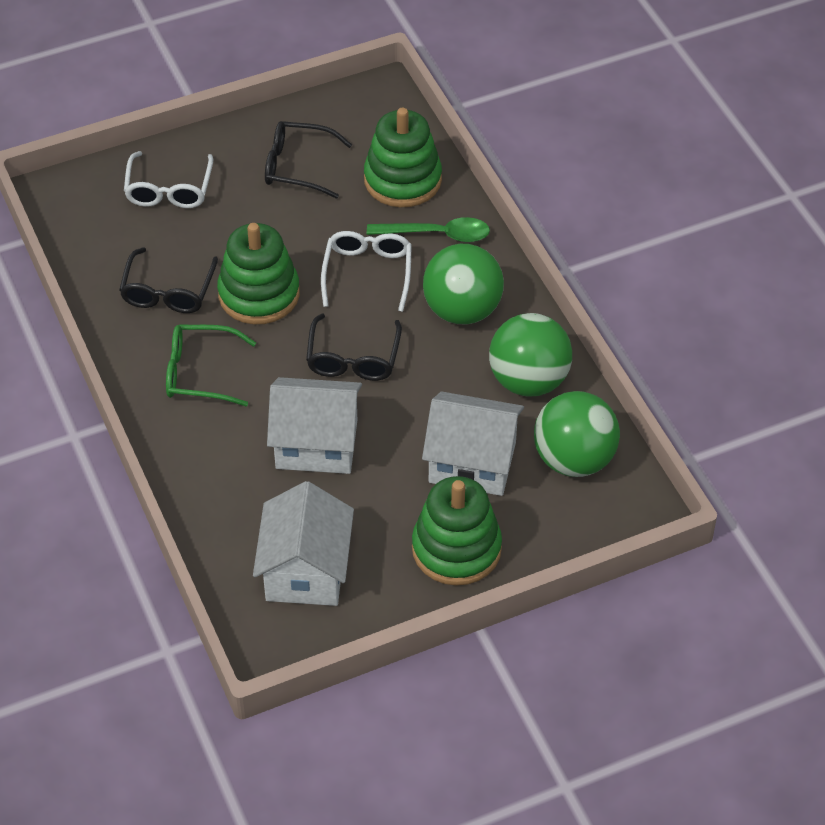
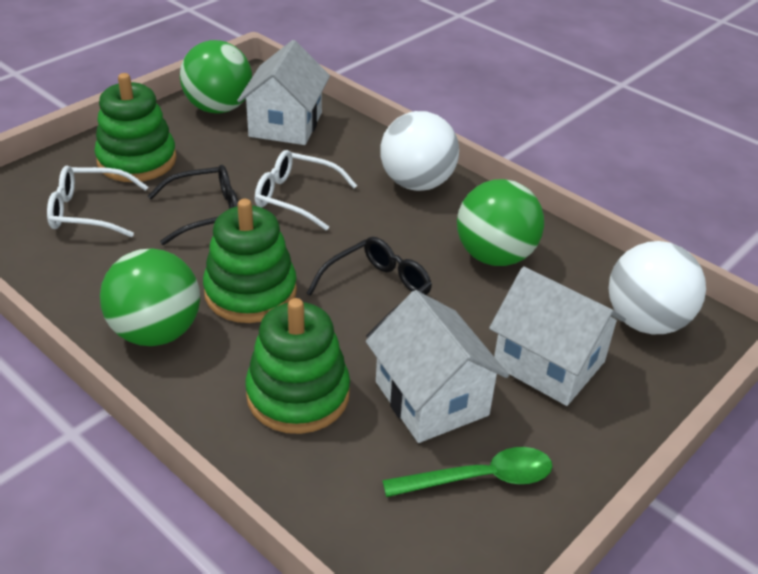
black glasses: 3 -> 2
green glasses: 1 -> 0
white ball: 0 -> 2

